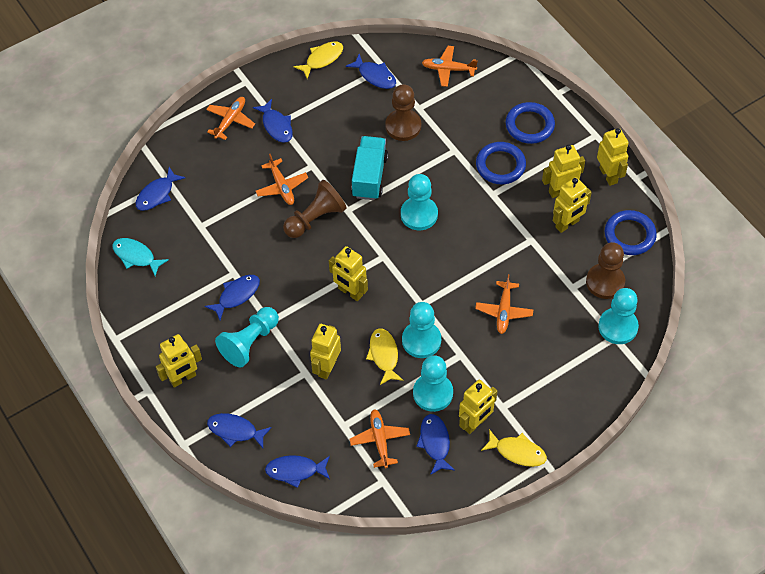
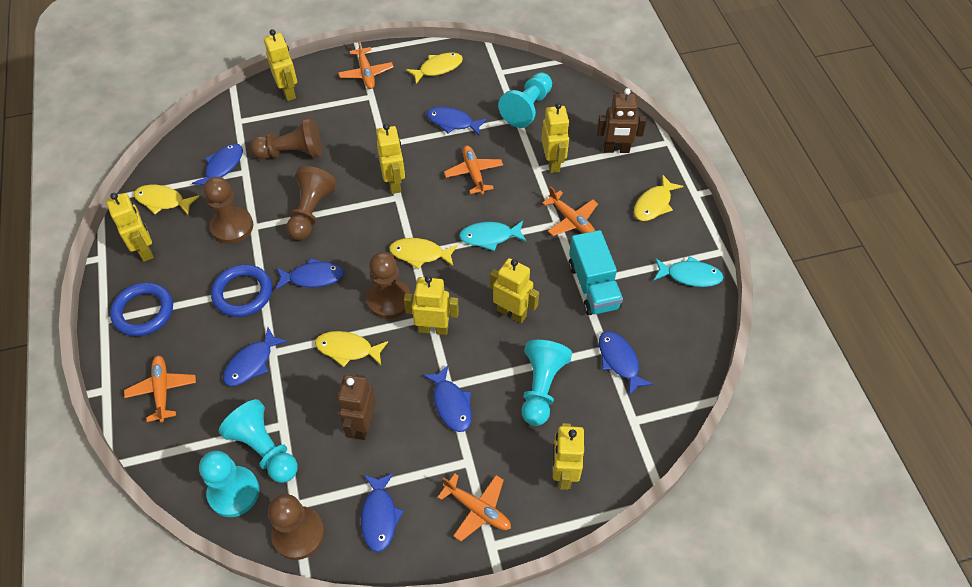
blue ring: 3 -> 2
brown pawn: 3 -> 5
brown robot: 0 -> 2
turquoise fish: 1 -> 2
turquoise pawn: 5 -> 4
yellow fish: 3 -> 5

